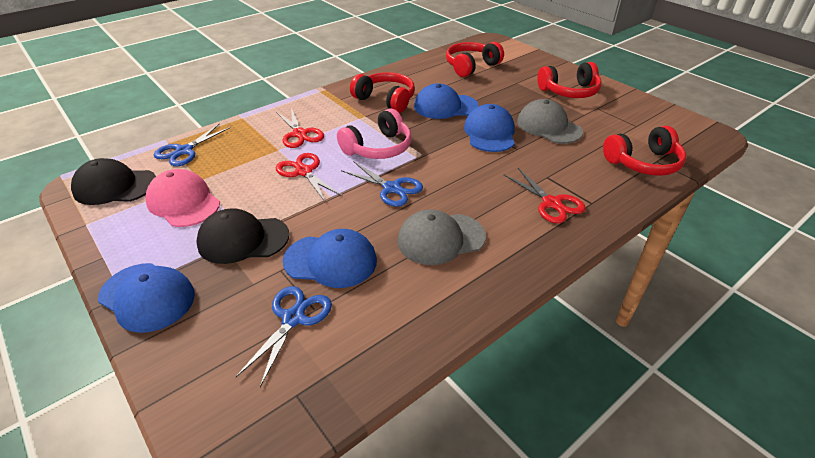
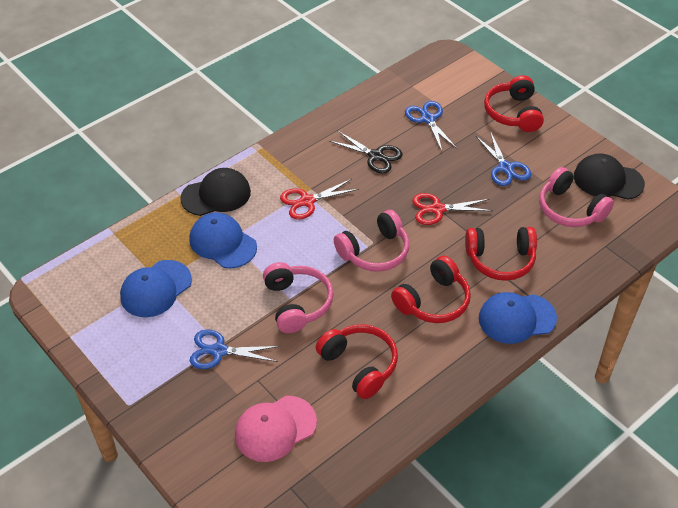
black scissors: 0 -> 1
blue cap: 4 -> 3
grey cap: 2 -> 0
pink headphones: 1 -> 3
red scissors: 3 -> 2

